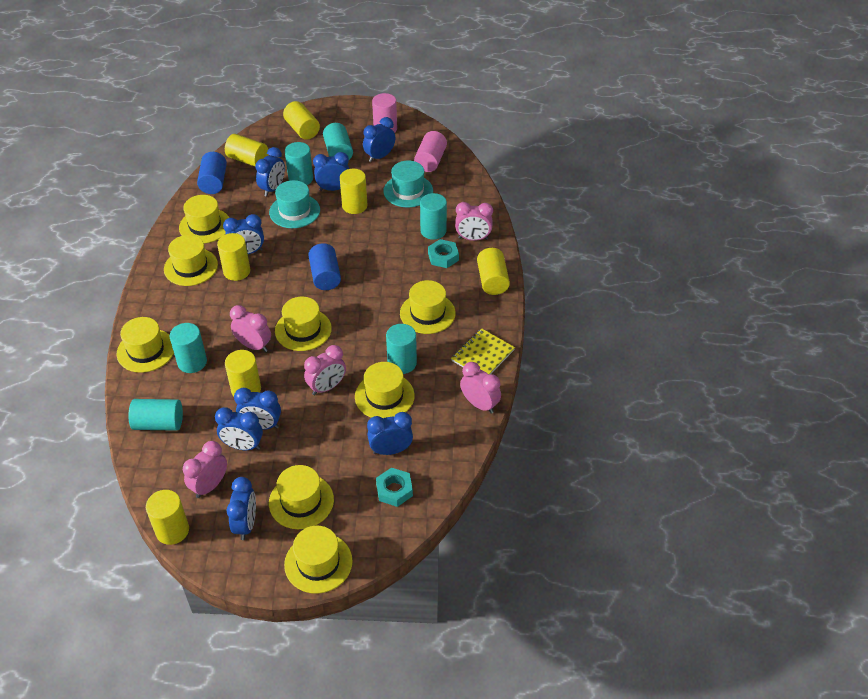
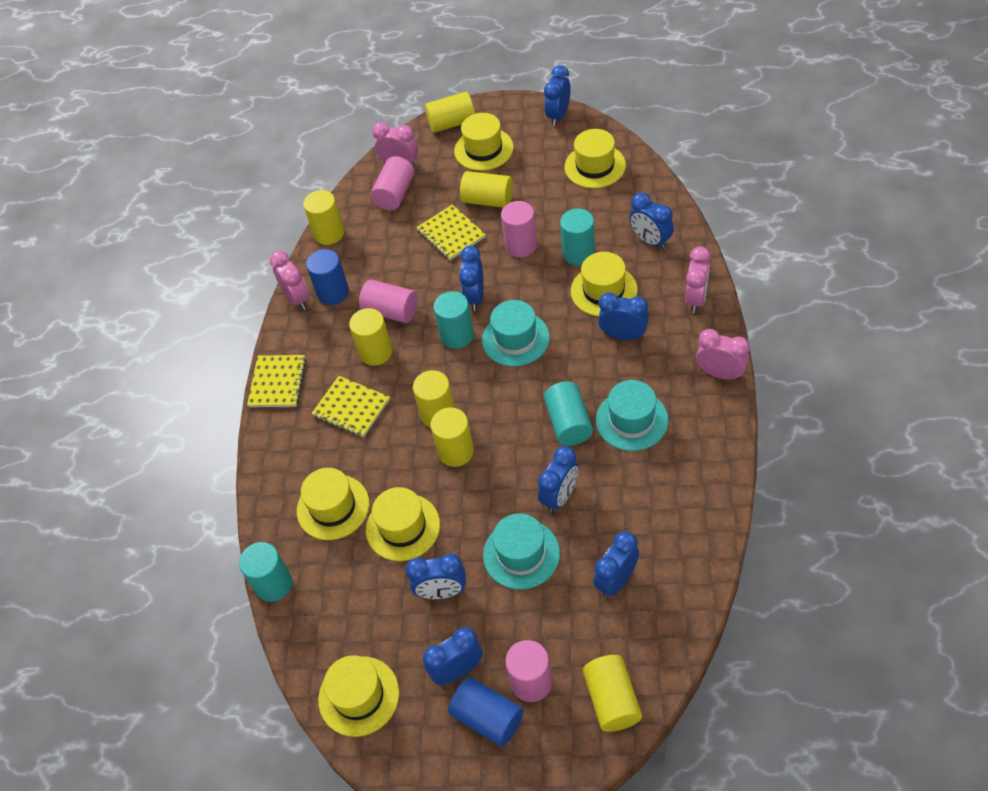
pink clock: 5 -> 4
pink cylinder: 2 -> 4
turquoise cylinder: 6 -> 4
turquoise hat: 2 -> 3
turquoise nut: 2 -> 0
yellow hat: 8 -> 6
yellow notebook: 1 -> 3

